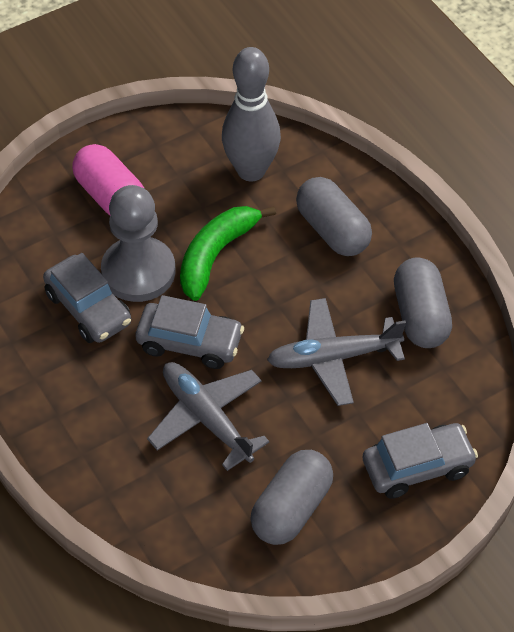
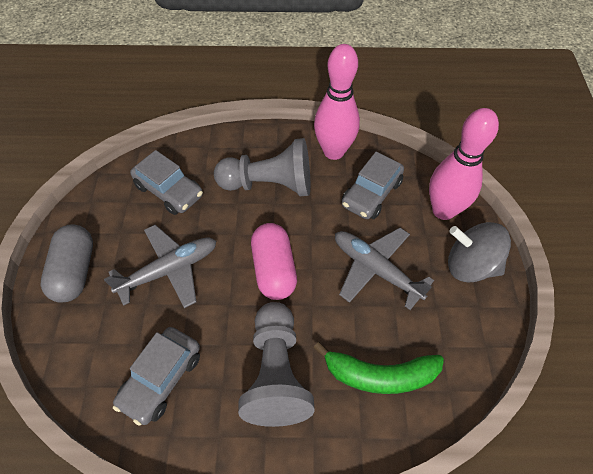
grey bowling pin: 1 -> 0
grey capsule: 3 -> 1
grey pawn: 1 -> 2
grey spinning top: 0 -> 1
pink bowling pin: 0 -> 2

